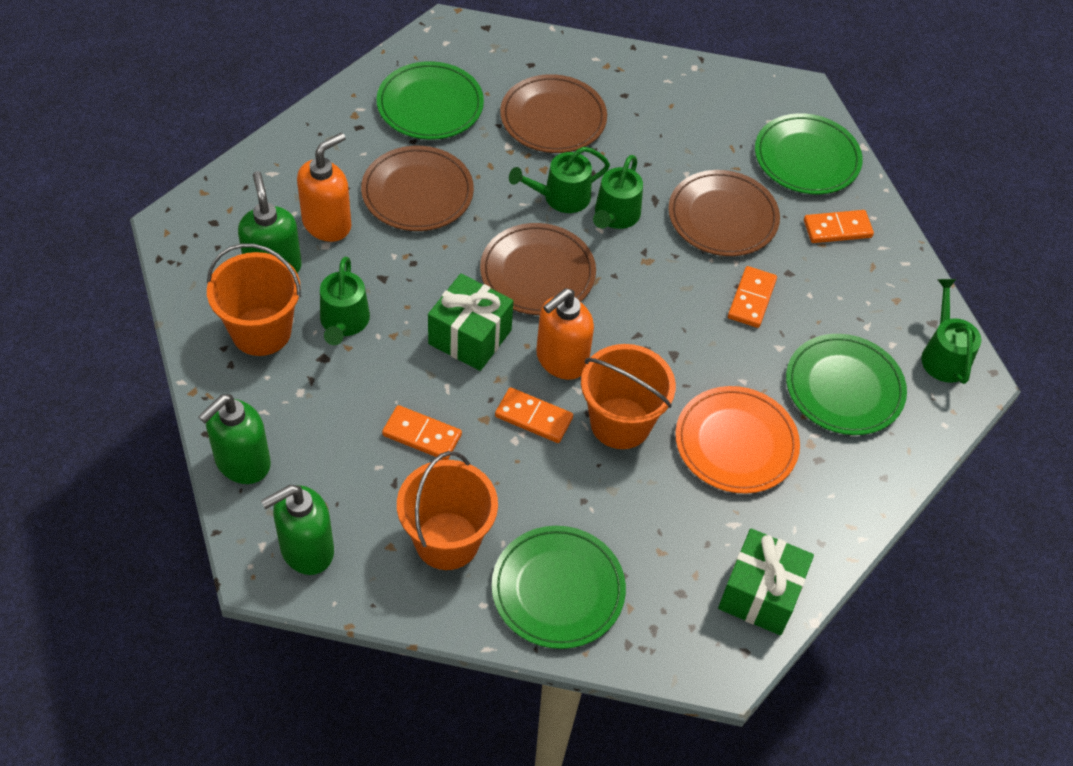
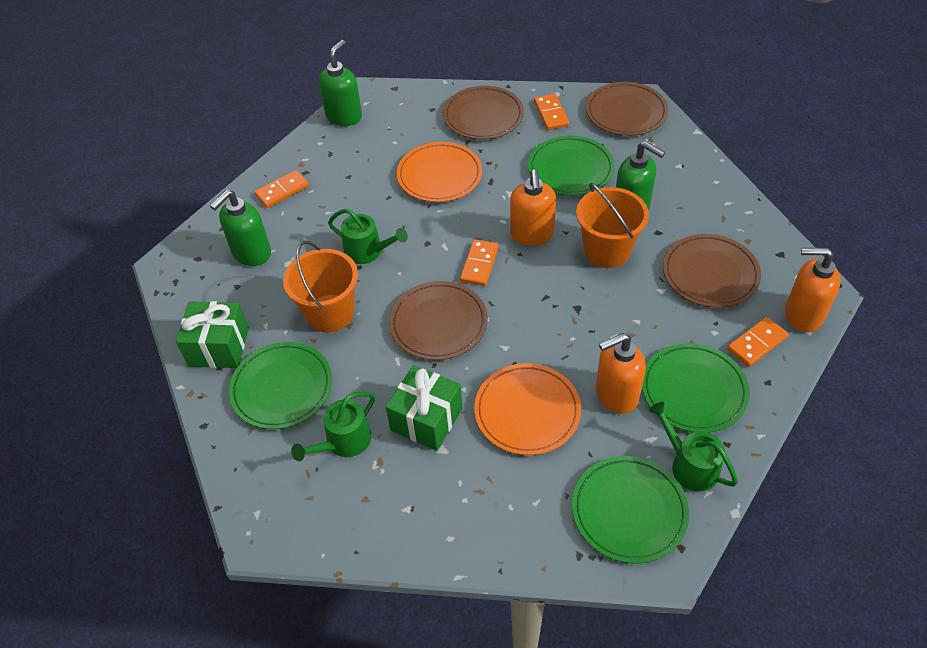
green watering can: 4 -> 3
orange bucket: 3 -> 2
orange plate: 1 -> 2
orange soap dispenser: 2 -> 3

